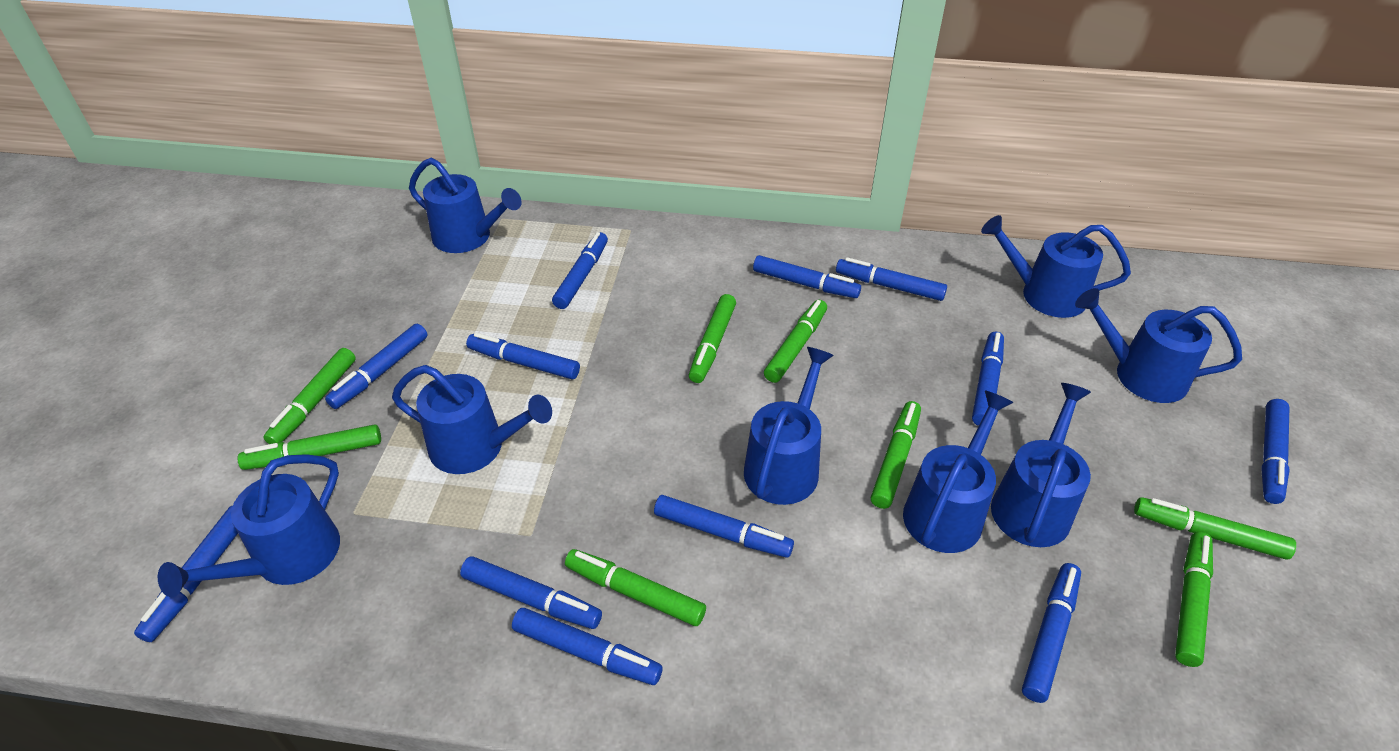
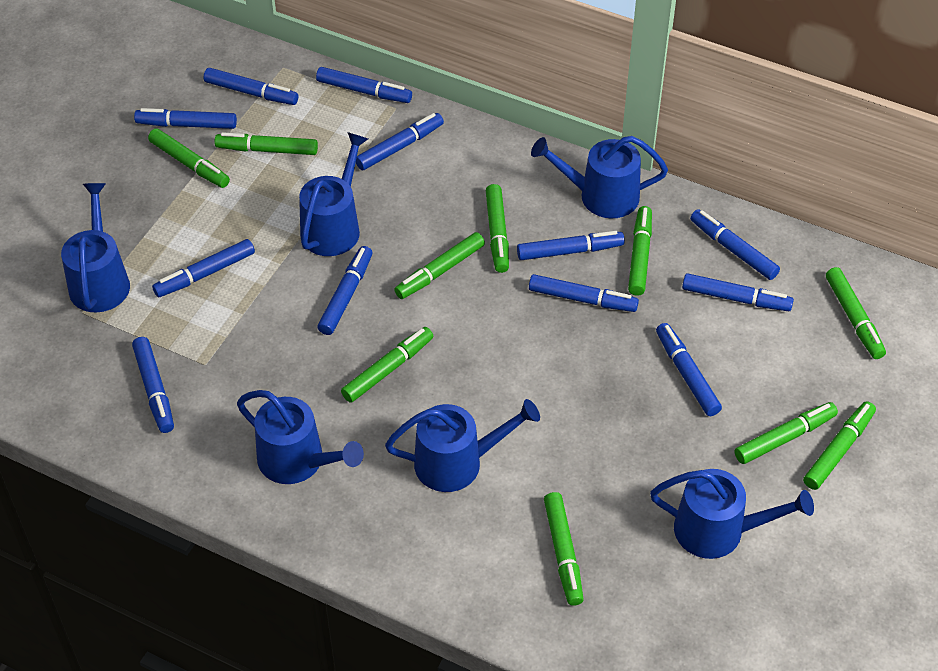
blue watering can: 8 -> 6
green marker: 8 -> 10

